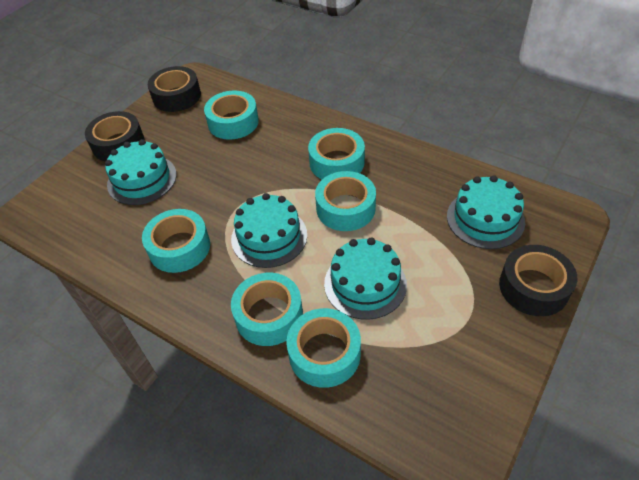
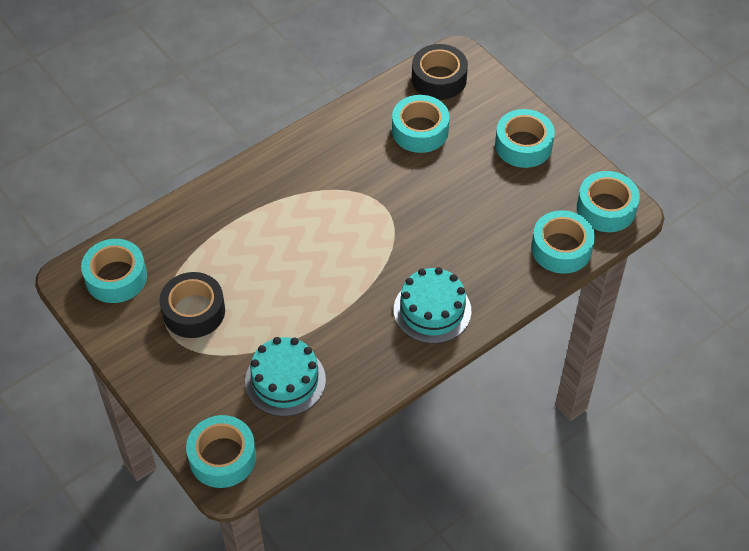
black tape: 3 -> 2
turquoise cake: 4 -> 2

